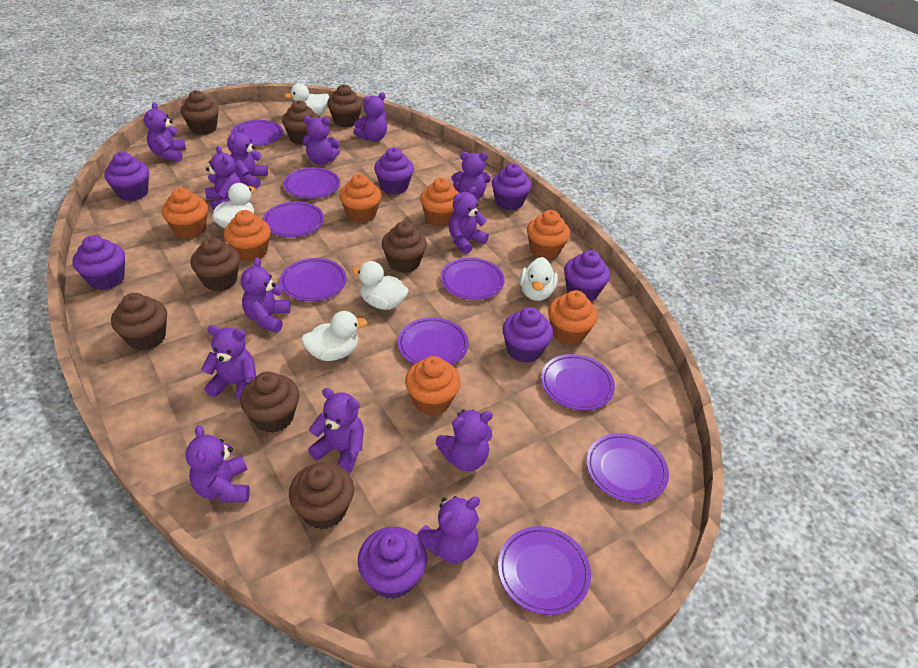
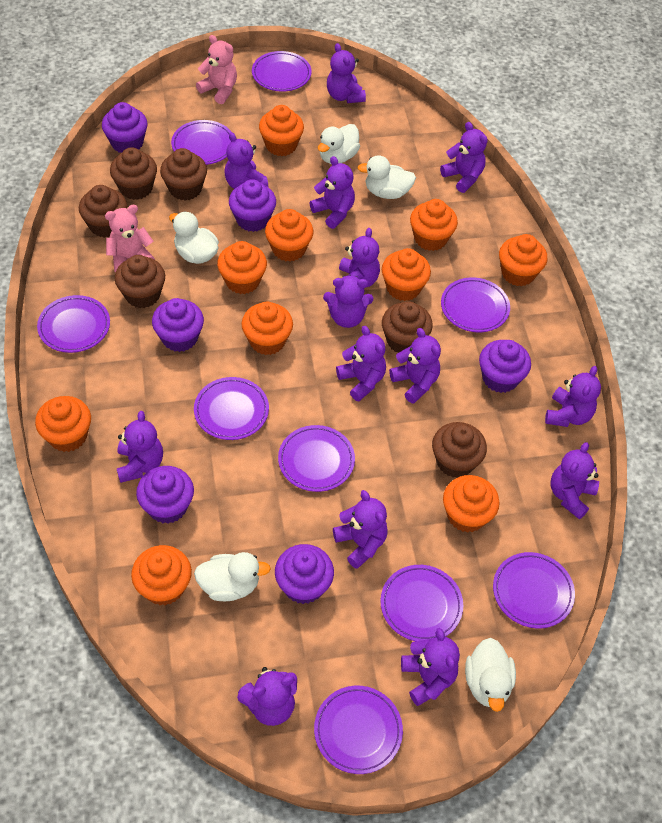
brown cupcake: 8 -> 6
orange cupcake: 7 -> 10
pink teddy bear: 0 -> 2
purple cupcake: 7 -> 6
purple teddy bear: 13 -> 14

